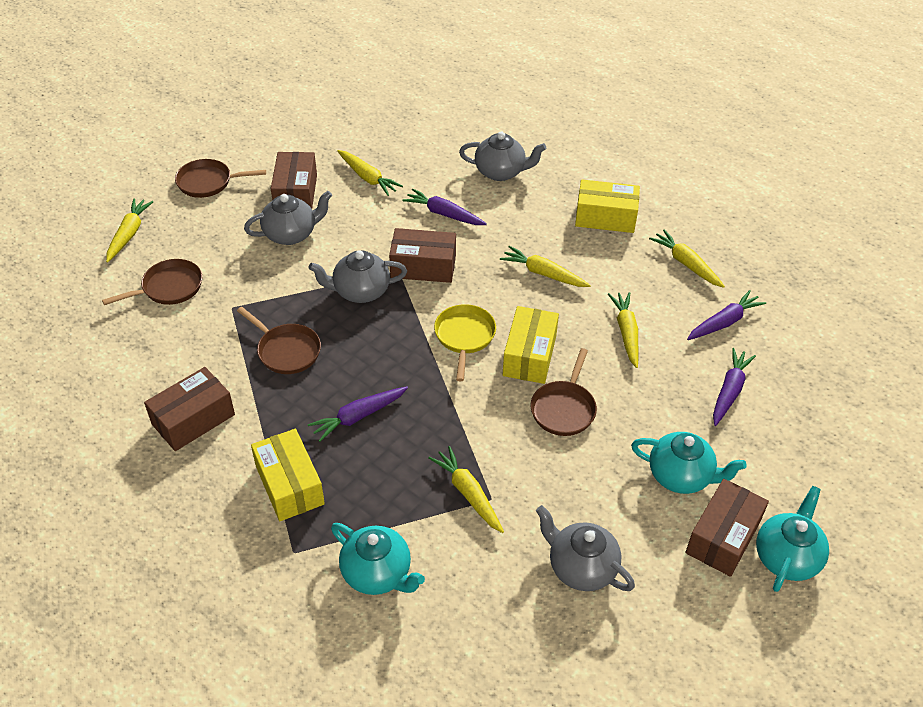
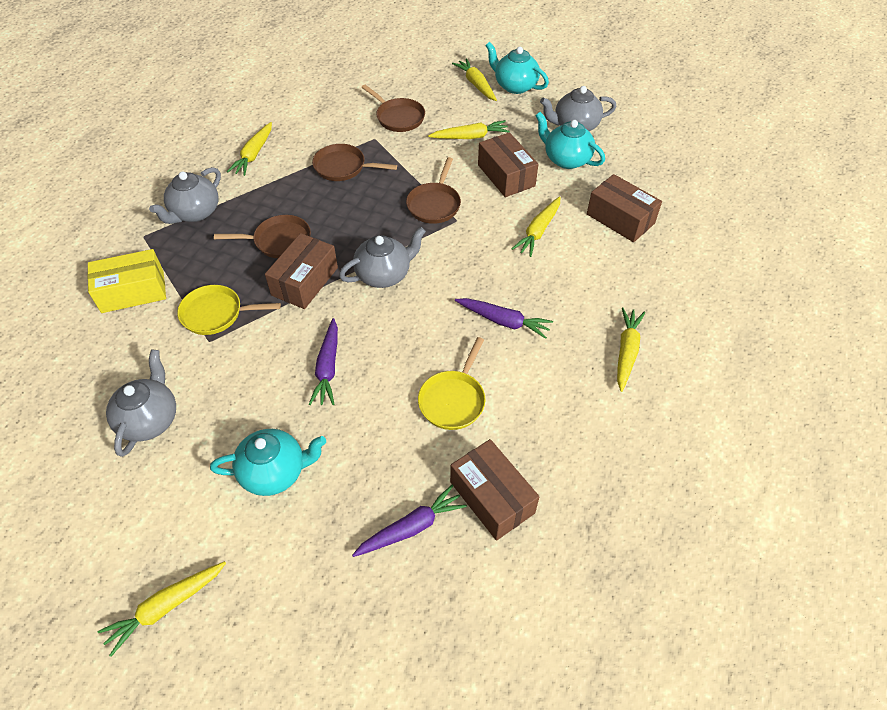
purple carrot: 4 -> 3
yellow box: 3 -> 1
yellow pan: 1 -> 2

